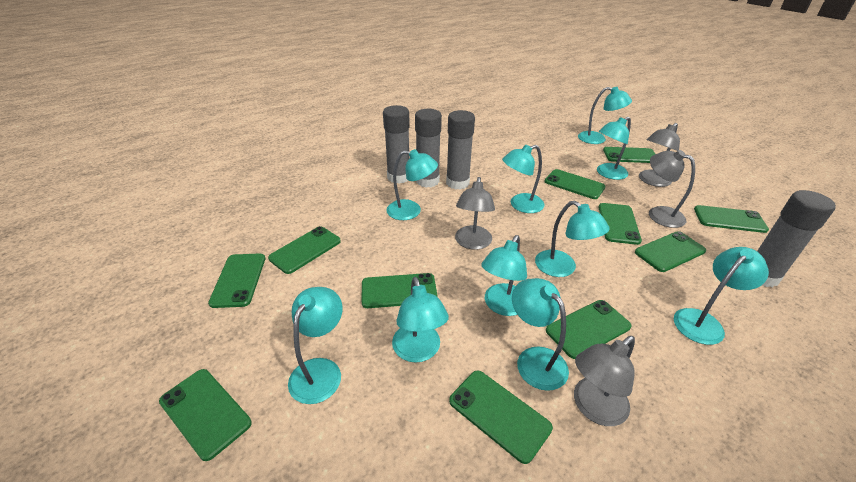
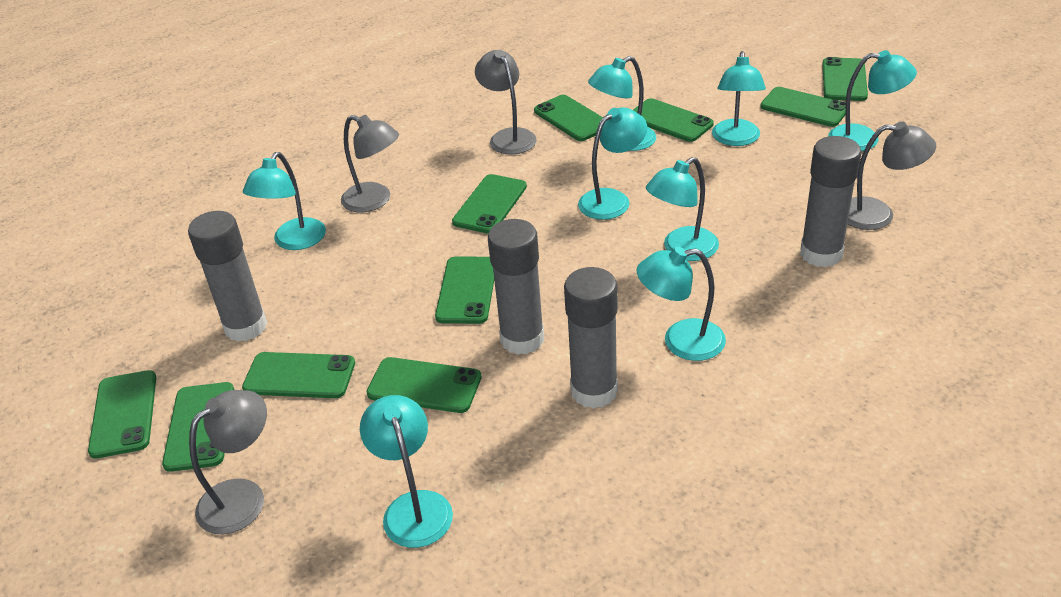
green phone: 11 -> 10
turquoise lamp: 10 -> 8

